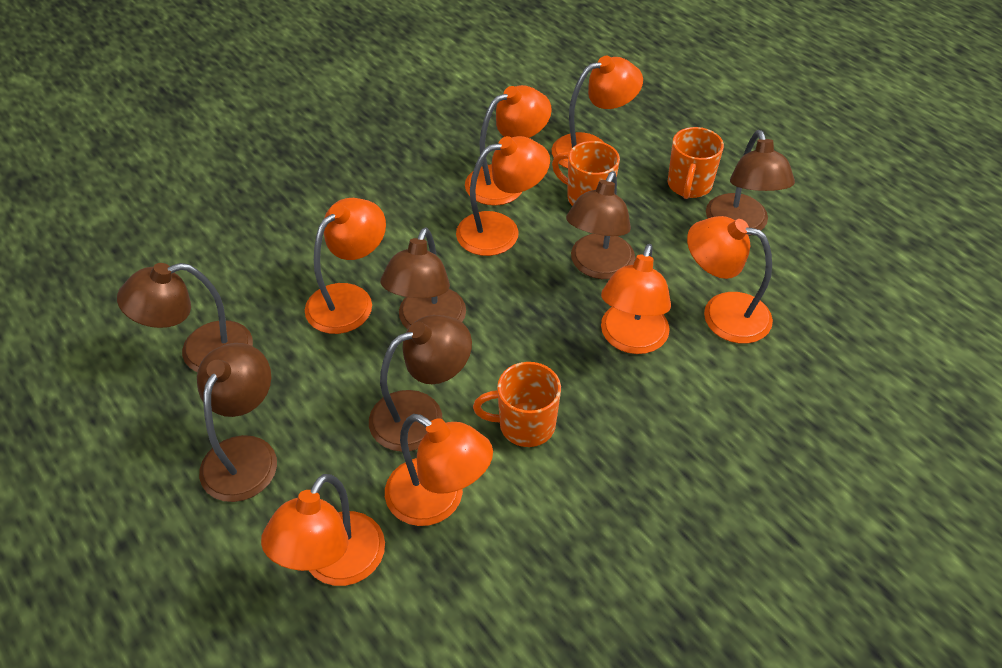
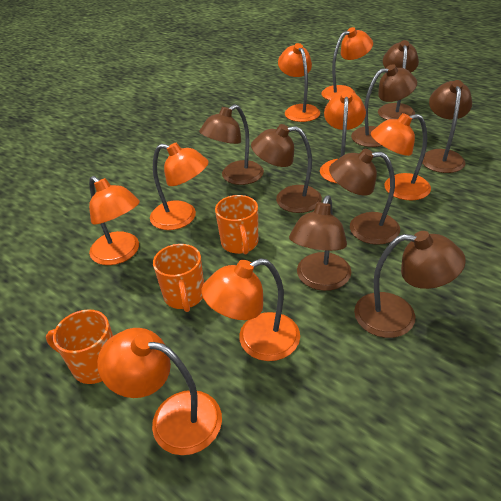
brown lamp: 6 -> 8

